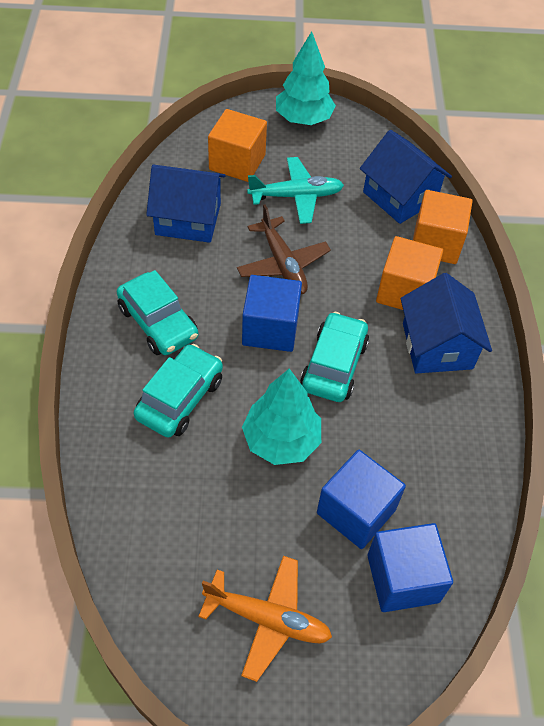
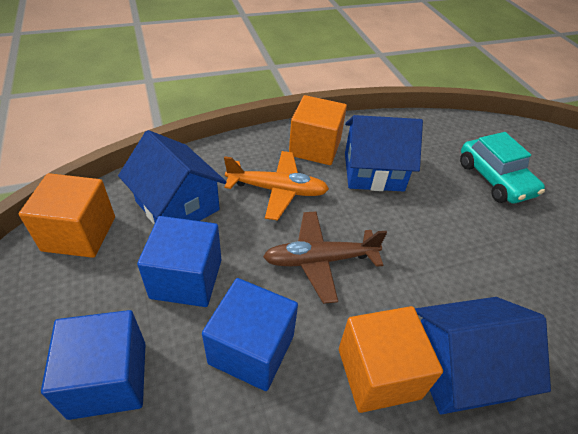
turquoise car: 3 -> 1
turquoise plane: 1 -> 0
turquoise tree: 2 -> 0

